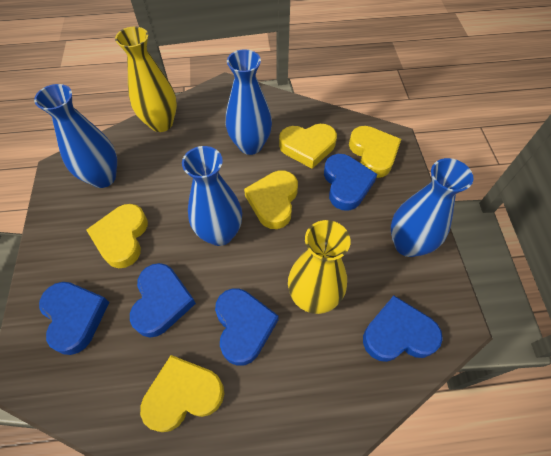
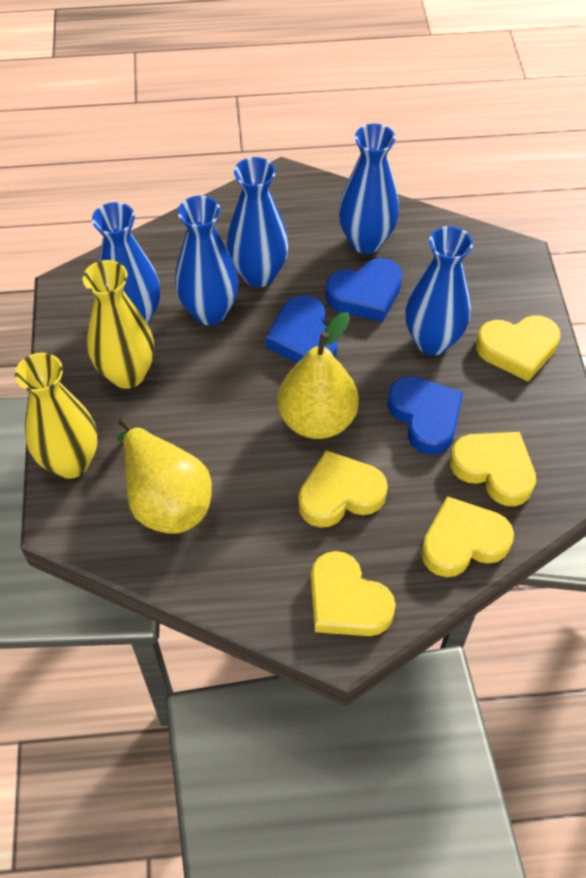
blue heart: 5 -> 3
blue vase: 4 -> 5
yellow pear: 0 -> 2

